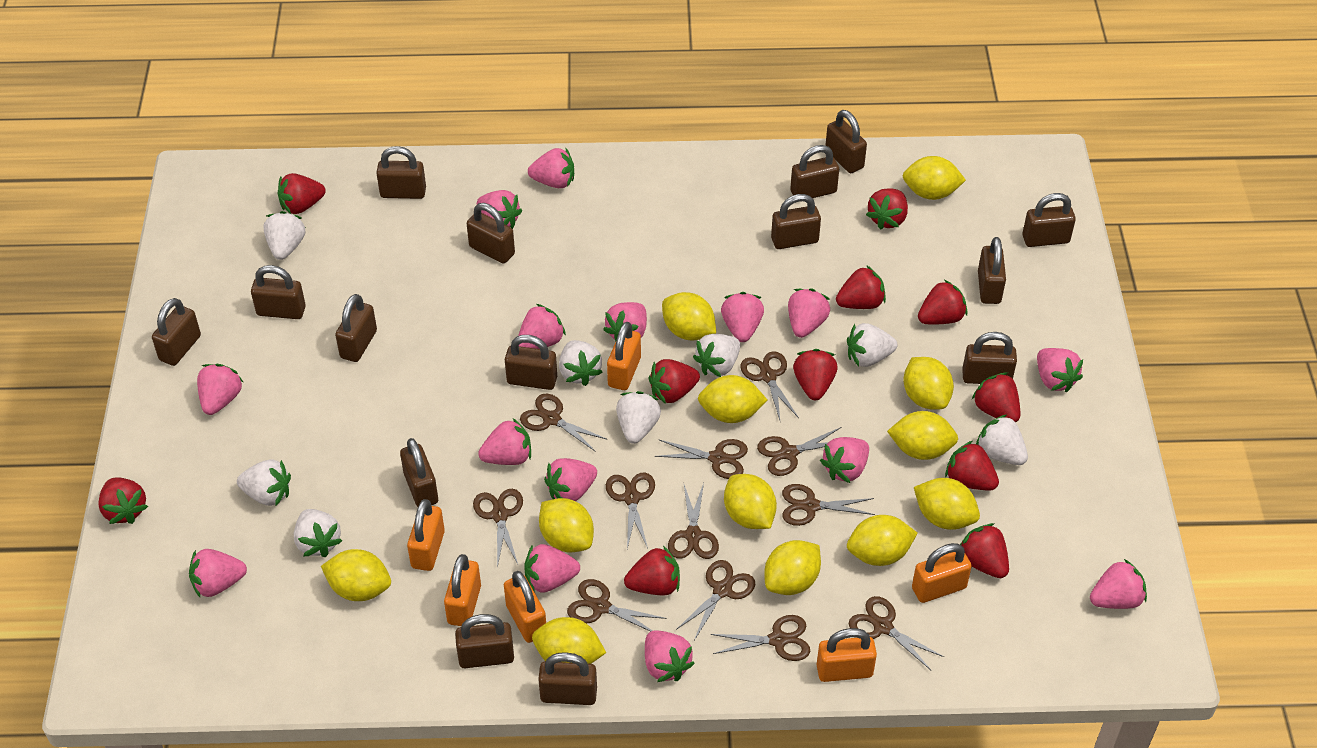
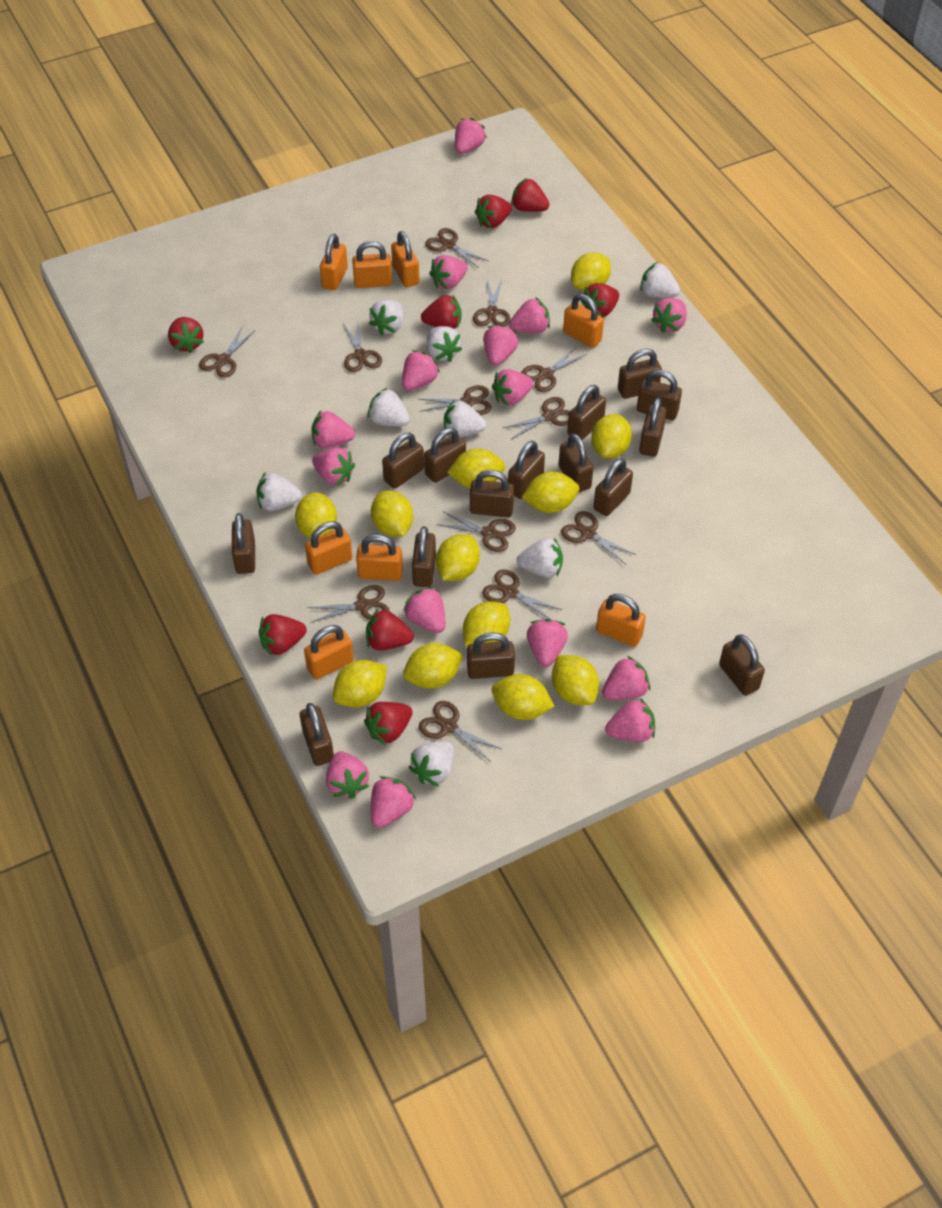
orange padlock: 6 -> 8
red strawberry: 11 -> 8

